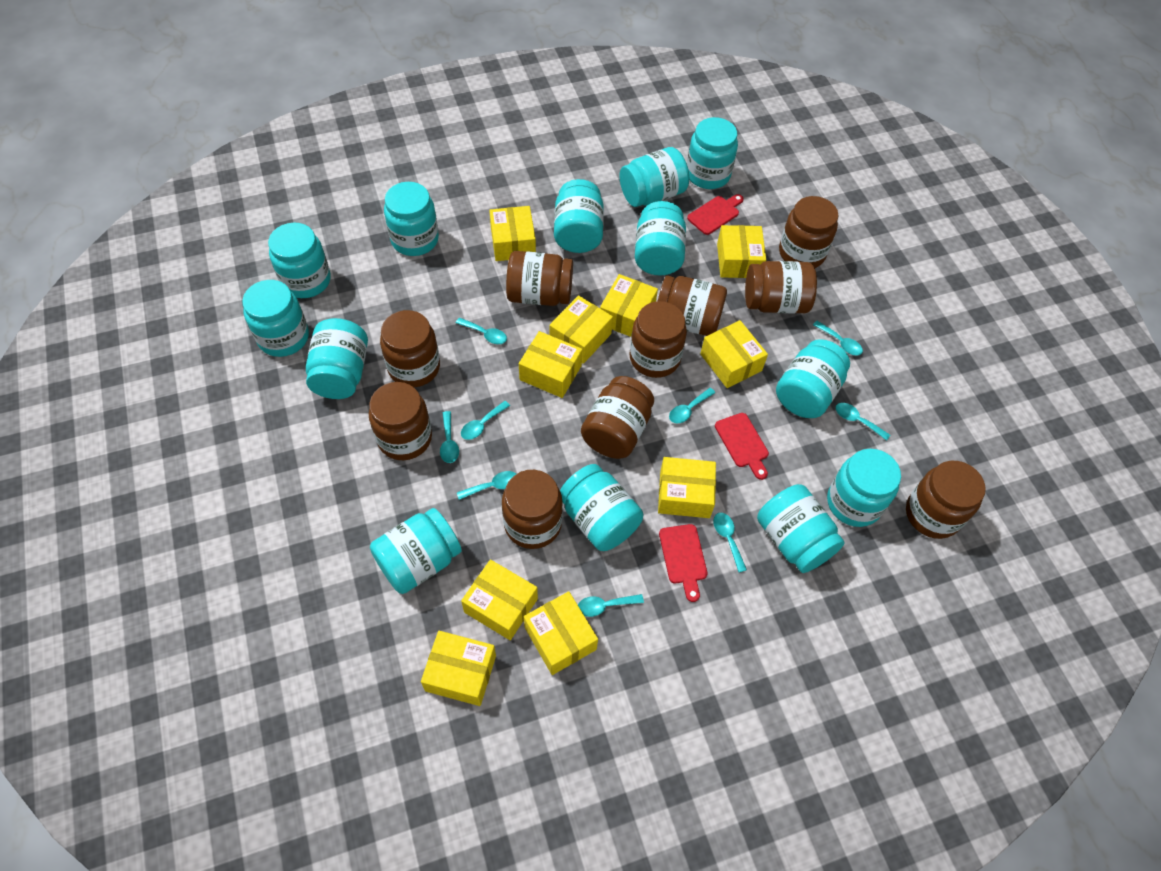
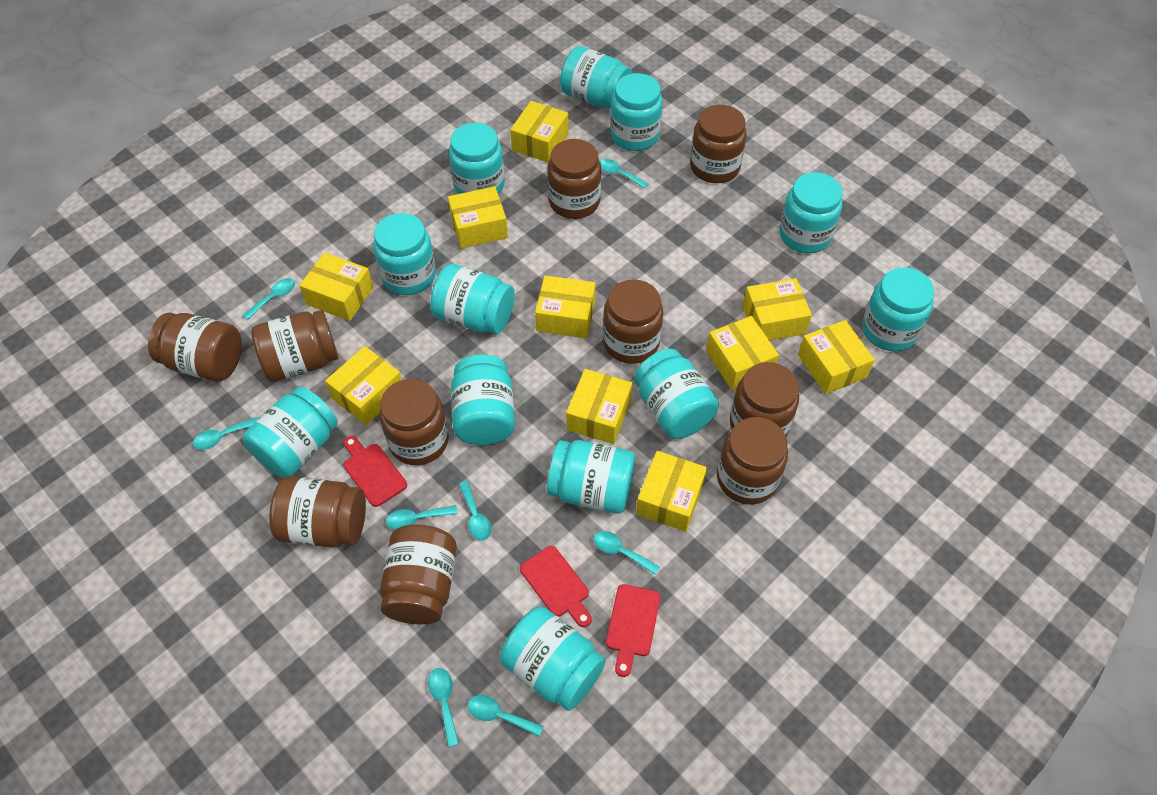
turquoise jar: 13 -> 12
turquoise spoon: 9 -> 8

